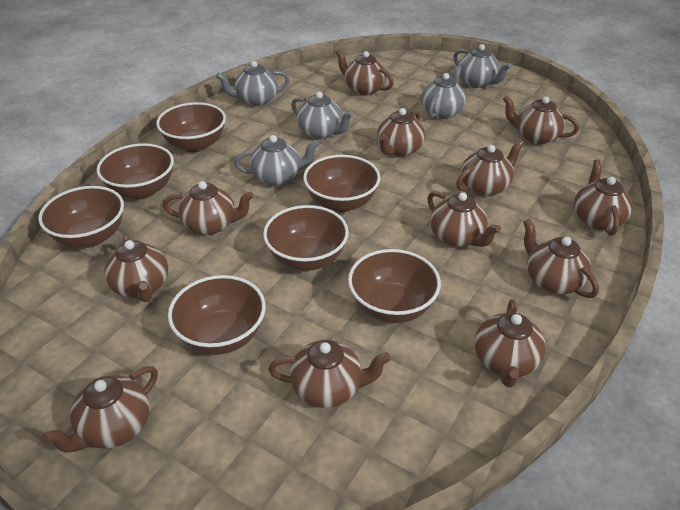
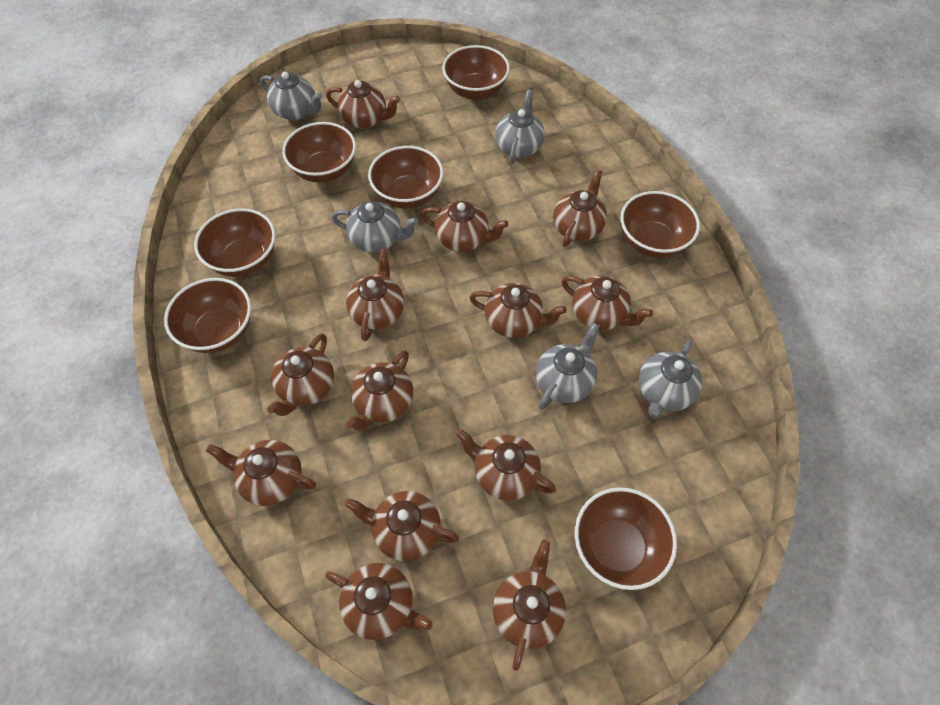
brown teapot: 12 -> 13

